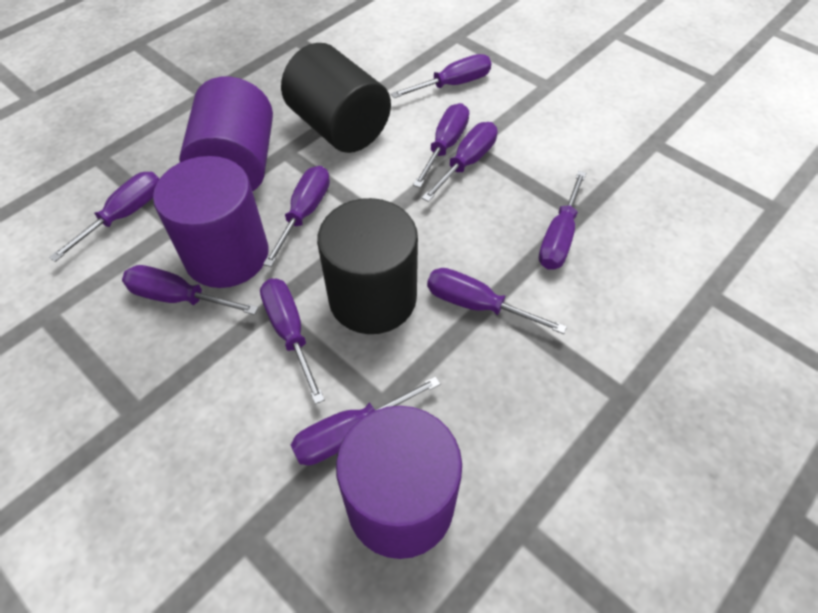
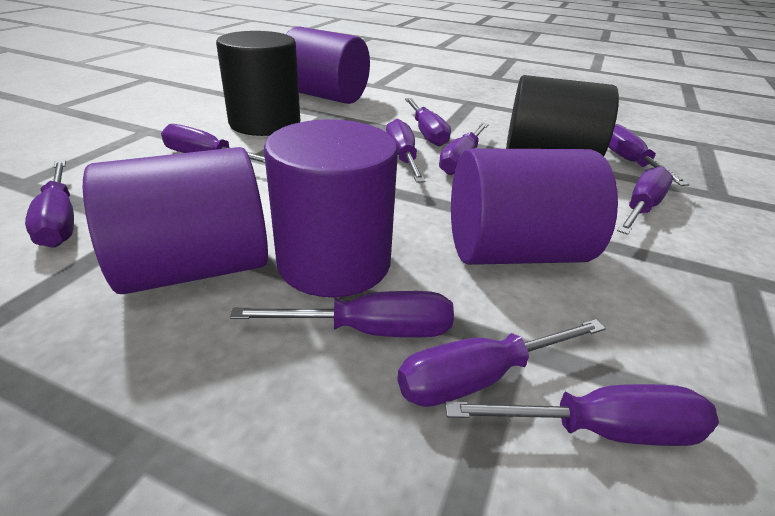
purple cylinder: 3 -> 4

